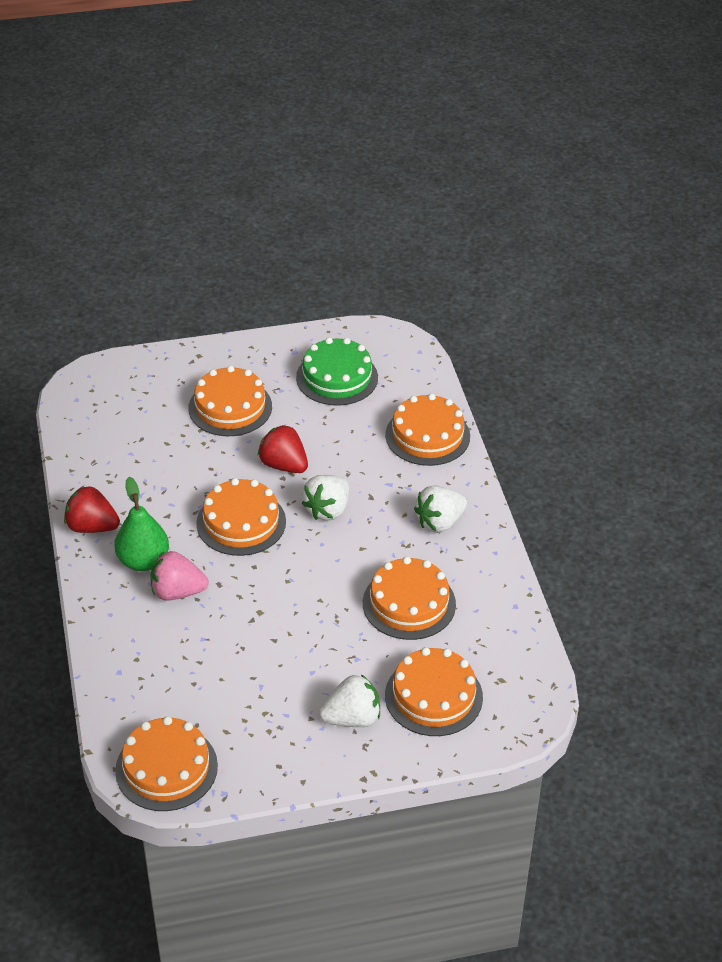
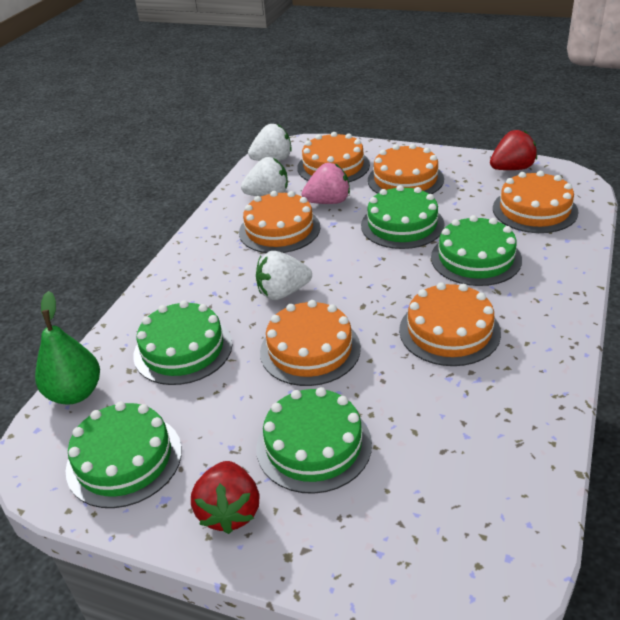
green cake: 1 -> 5

